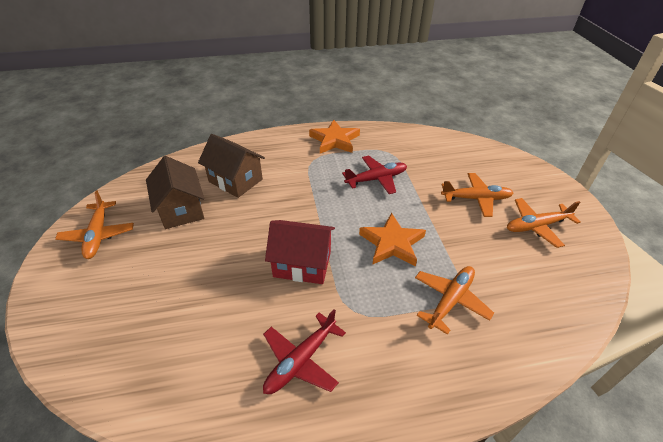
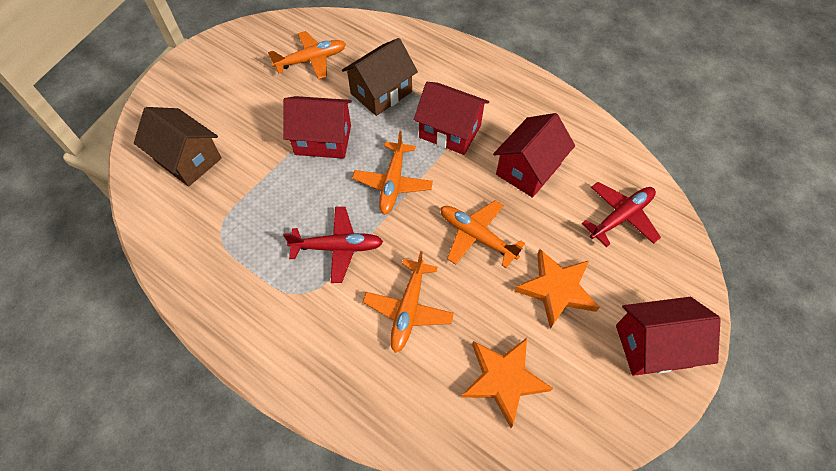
red house: 1 -> 4

